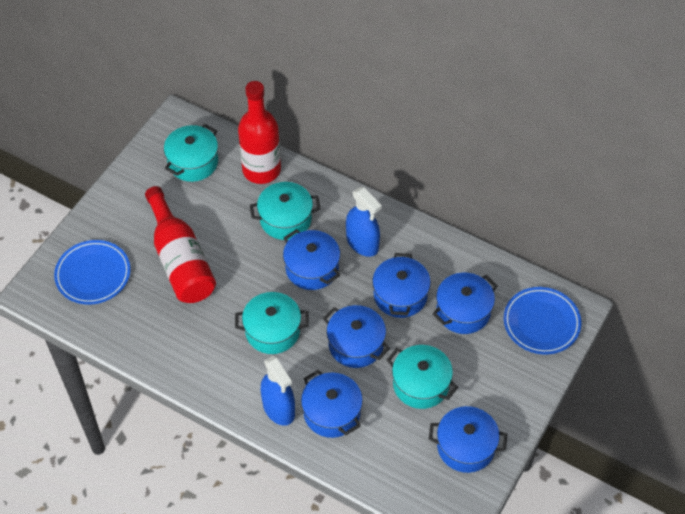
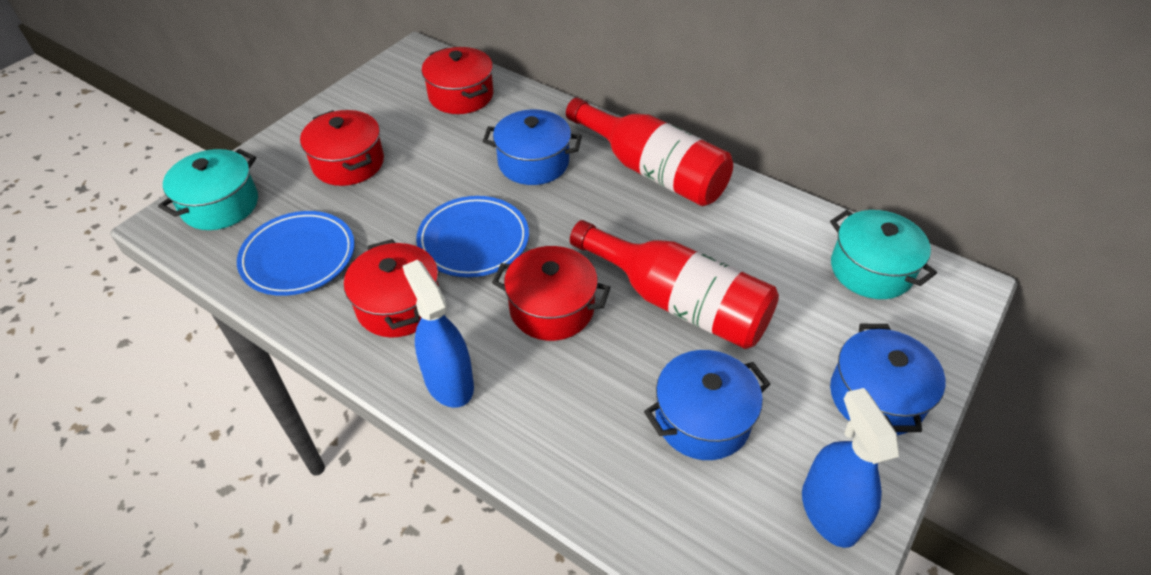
blue pot: 6 -> 3
red pot: 0 -> 4
turquoise pot: 4 -> 2

